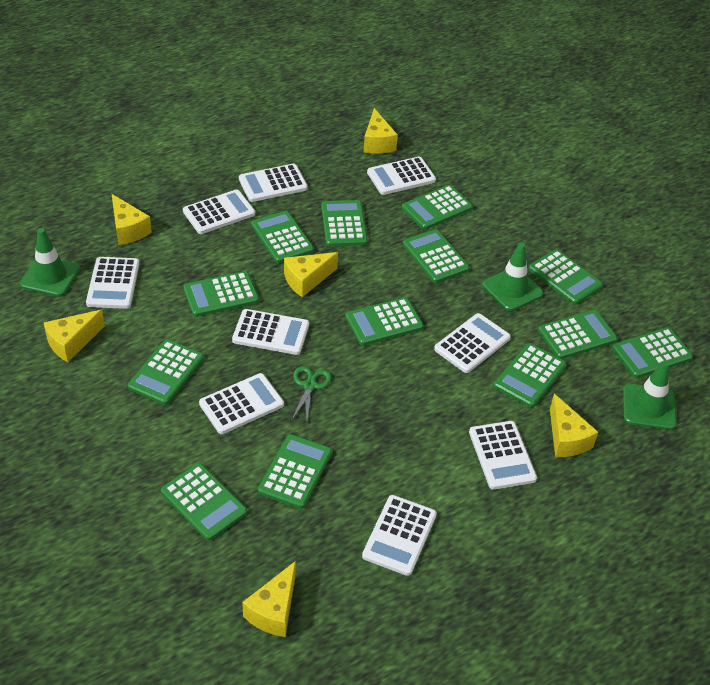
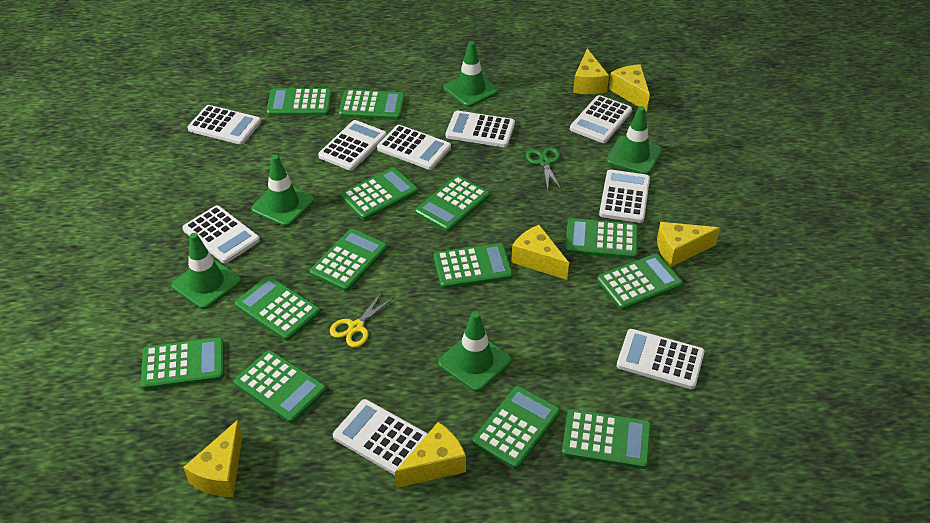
green traffic cone: 3 -> 5
yellow scissors: 0 -> 1

